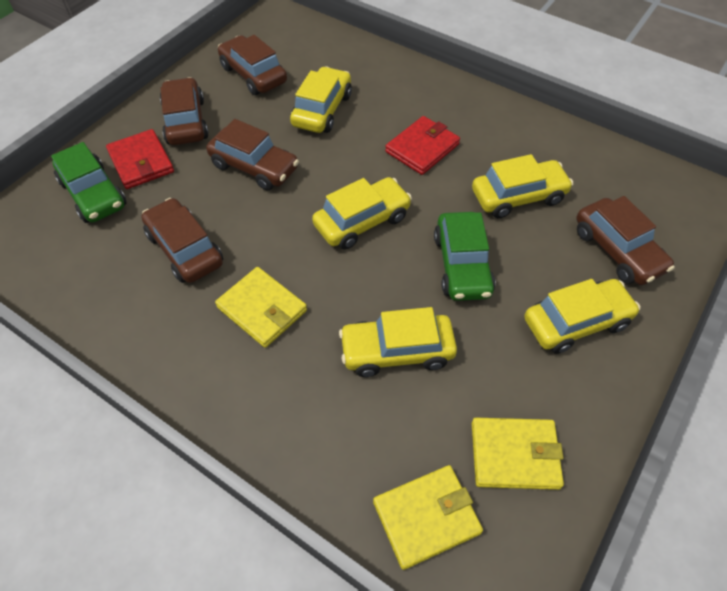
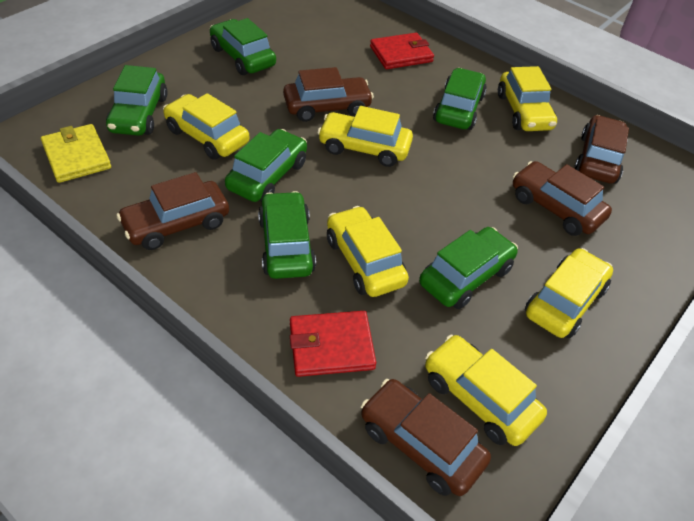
green car: 2 -> 6
yellow car: 5 -> 6
yellow wallet: 3 -> 1

